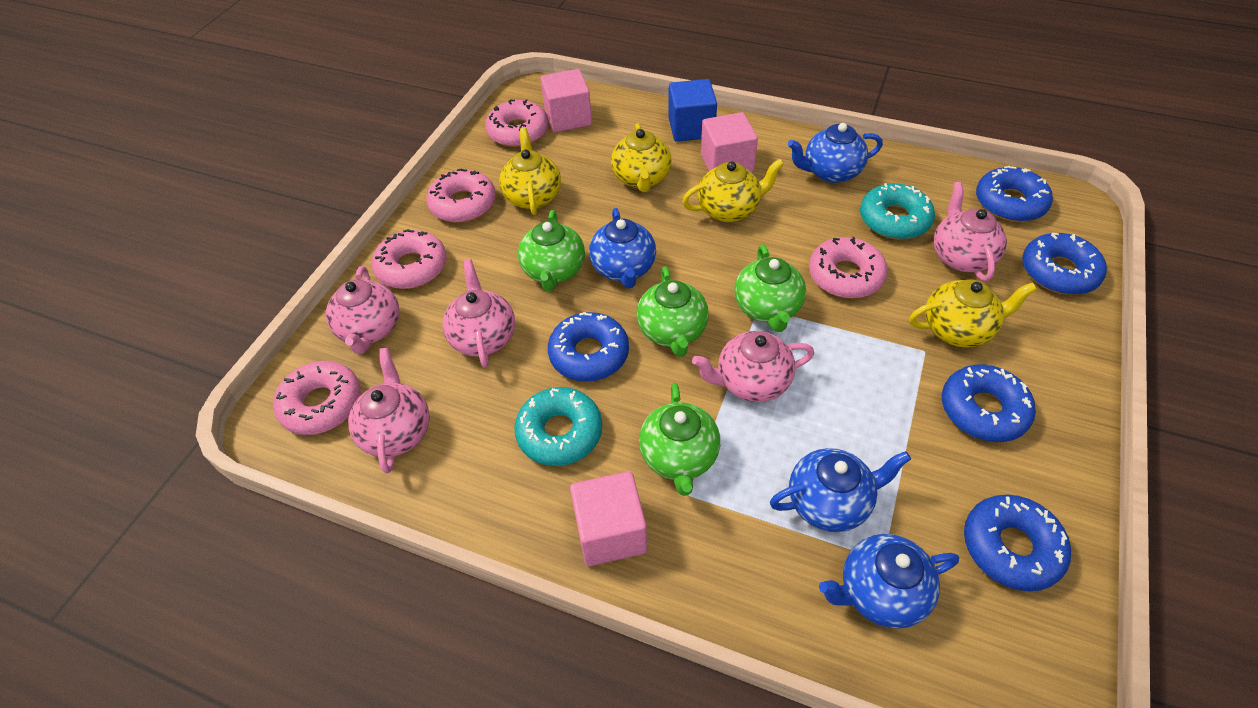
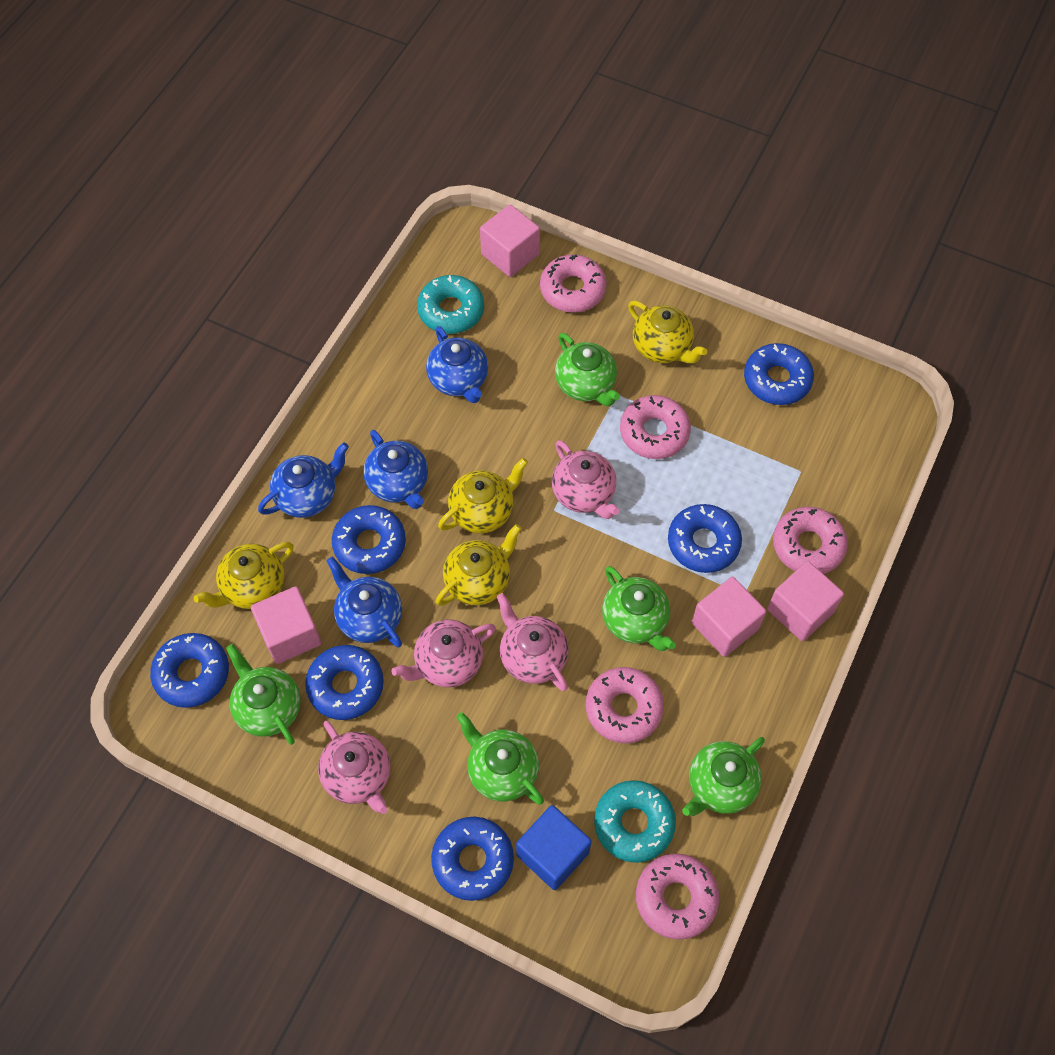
blue donut: 5 -> 6
green teapot: 4 -> 5
pink cube: 3 -> 4
pink teapot: 5 -> 4

